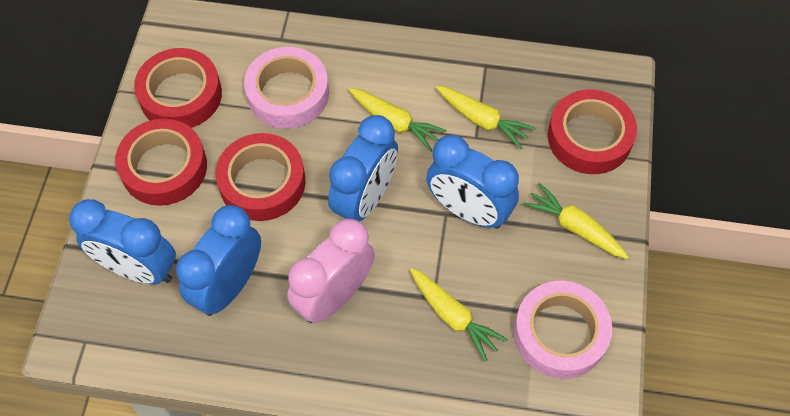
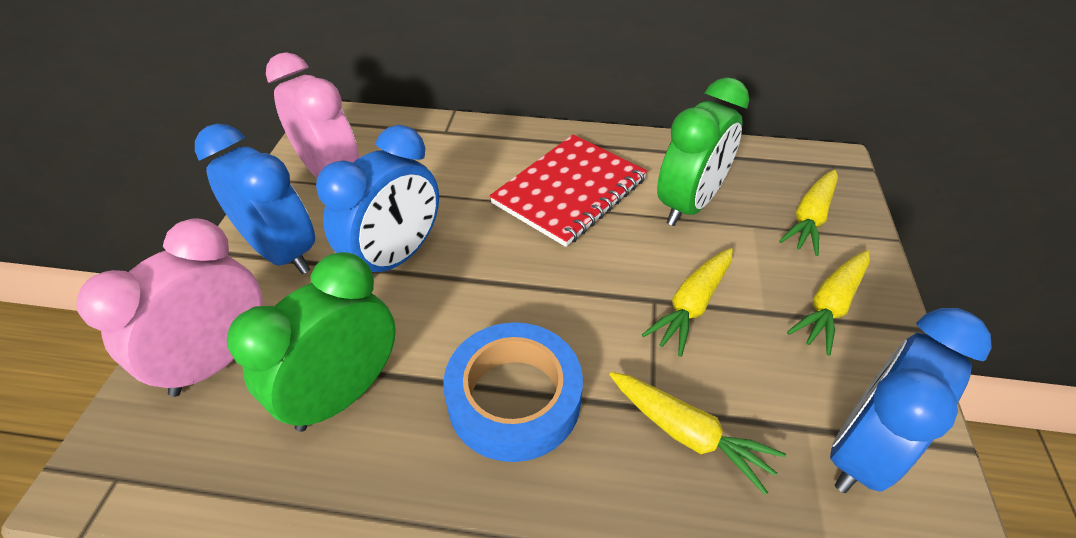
blue clock: 4 -> 3
blue tape: 0 -> 1
green clock: 0 -> 2
pink clock: 1 -> 2
pink tape: 2 -> 0
red notebook: 0 -> 1
red tape: 4 -> 0

